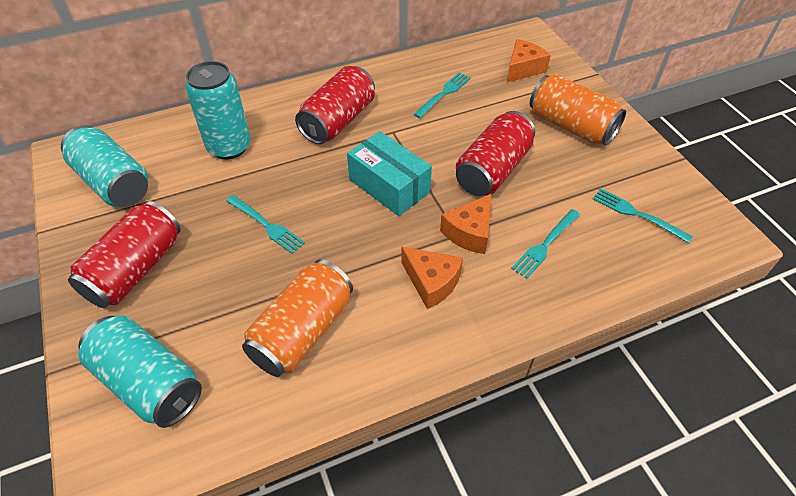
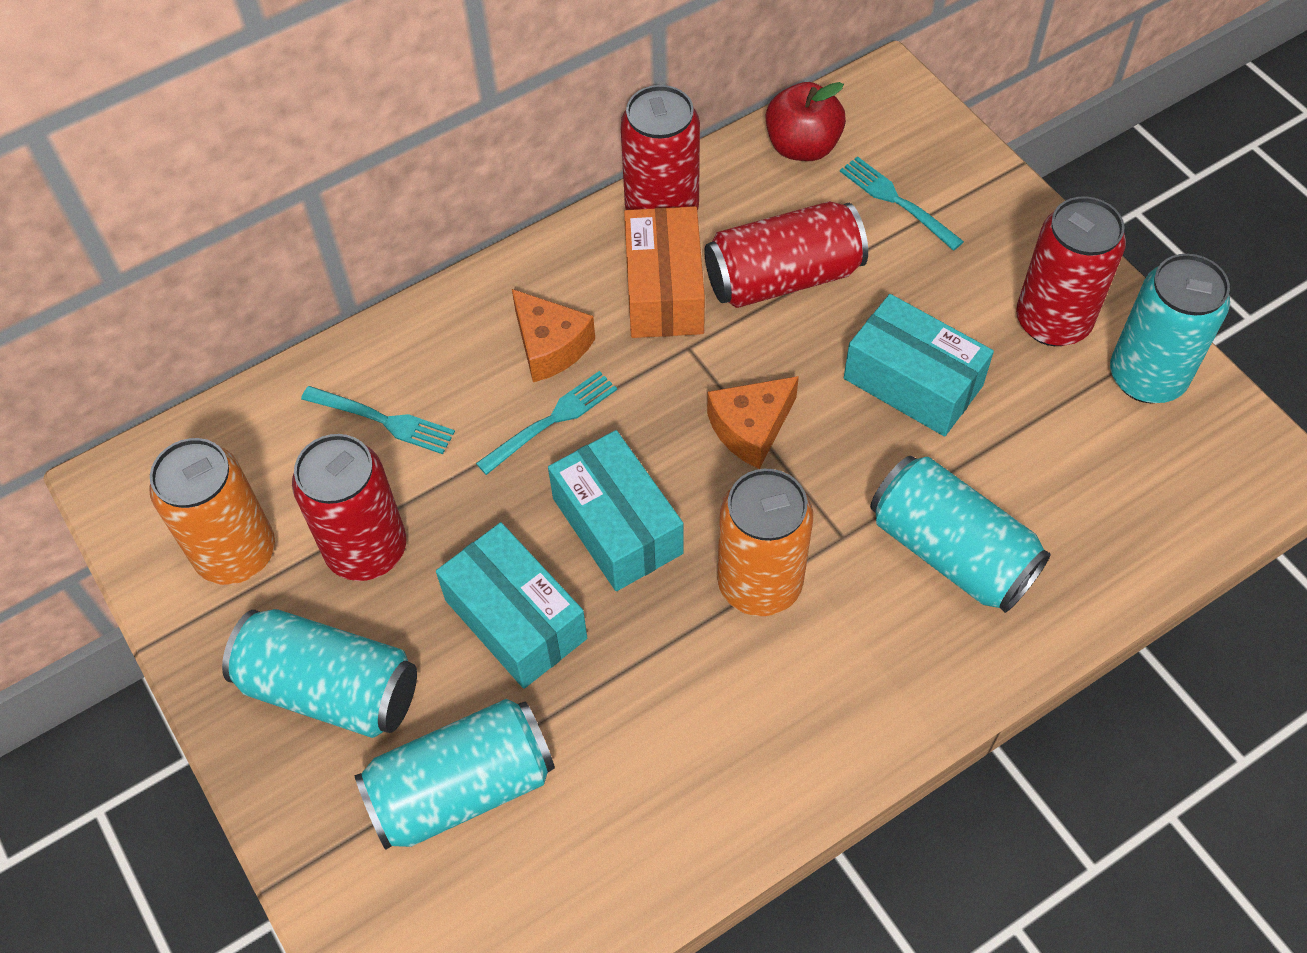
orange box: 0 -> 1
orange cheese: 3 -> 2
red apple: 0 -> 1
red can: 3 -> 4
turquoise box: 1 -> 3
turquoise can: 3 -> 4
turquoise fork: 4 -> 3

